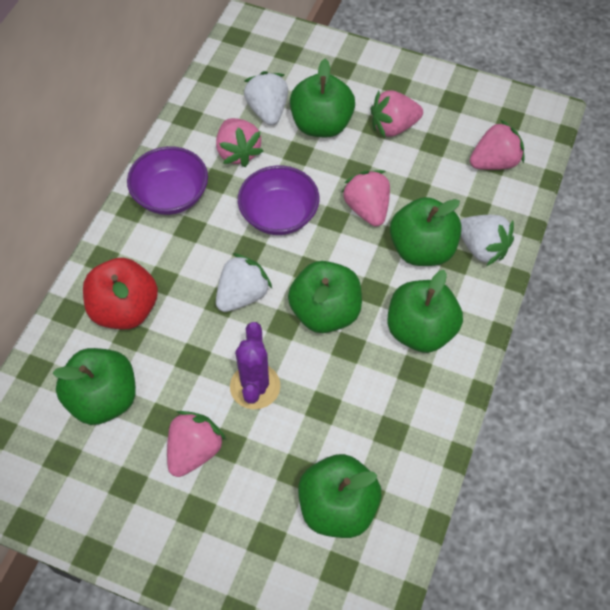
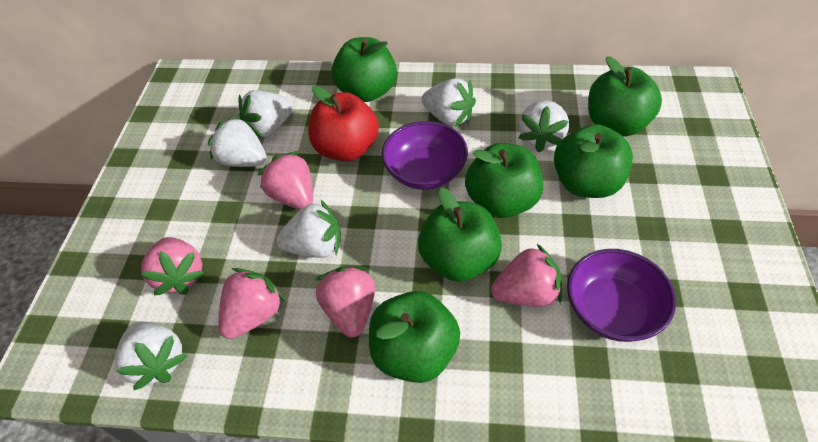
purple cactus: 1 -> 0
white strawberry: 3 -> 6

